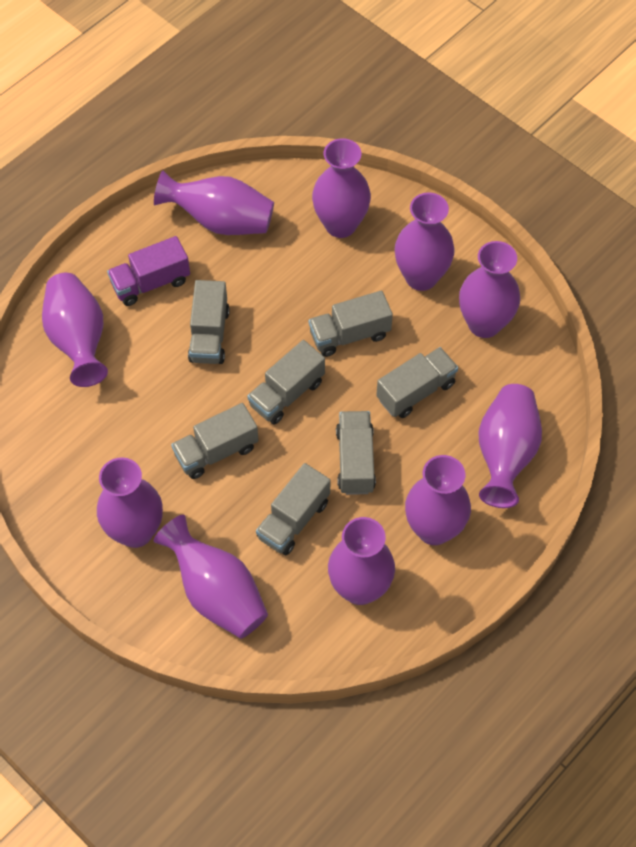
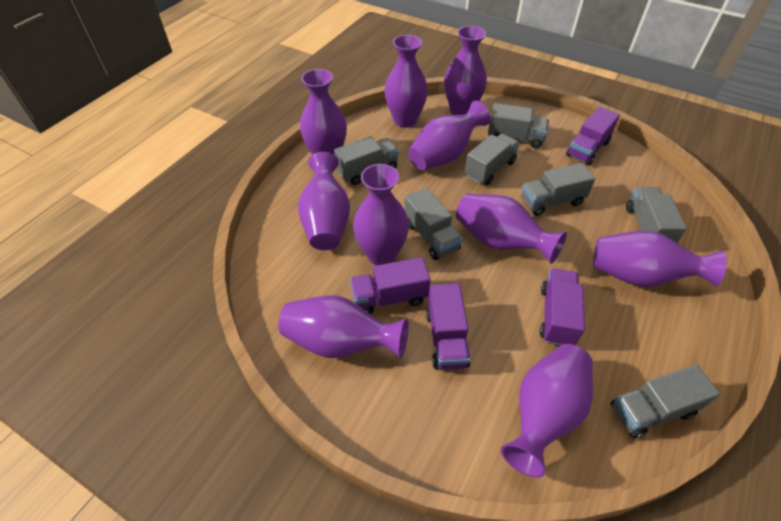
purple truck: 1 -> 4

